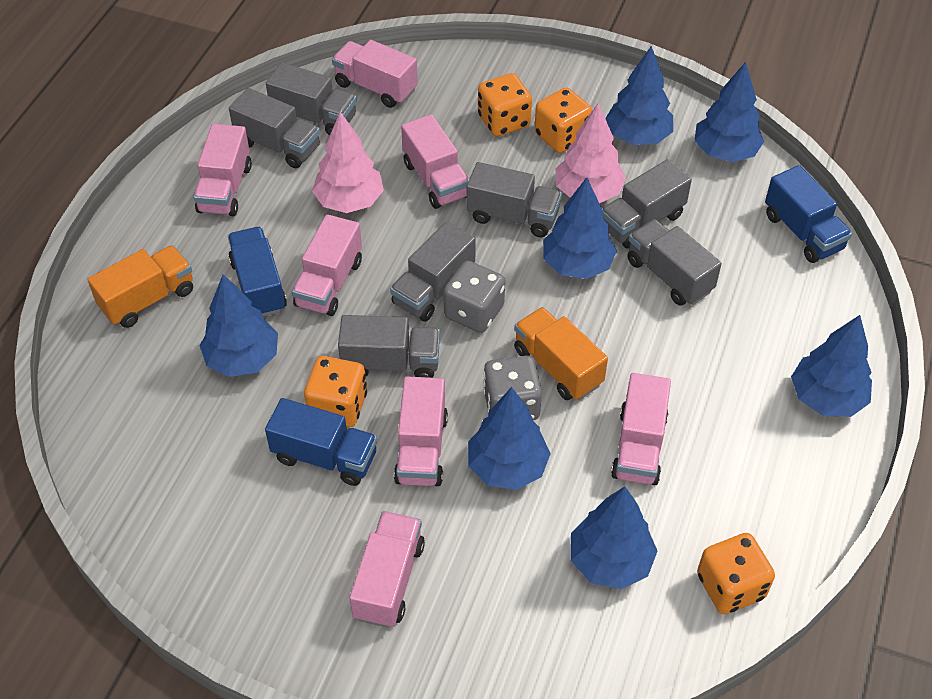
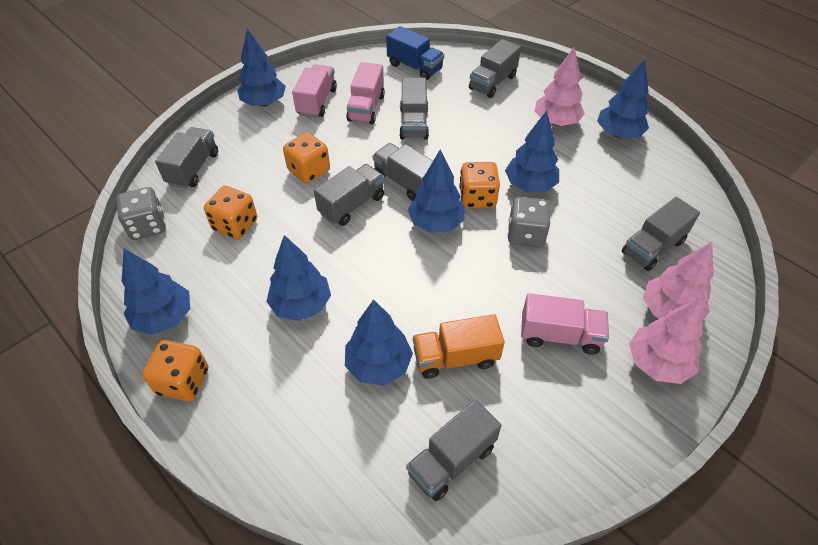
blue truck: 3 -> 1
orange truck: 2 -> 1
pink tree: 2 -> 3
pink truck: 7 -> 3

